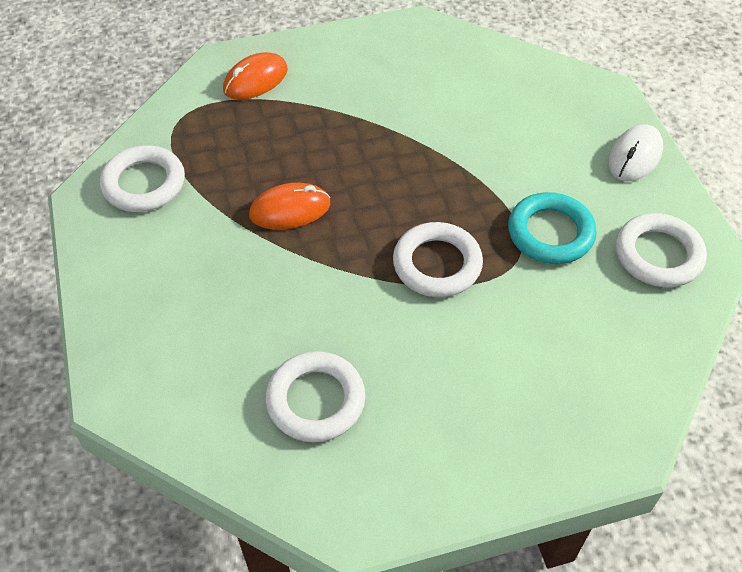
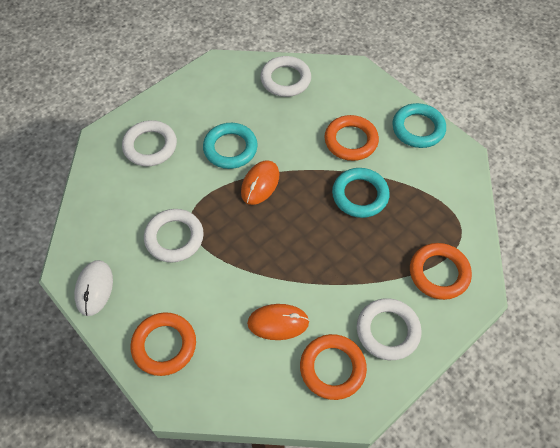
orange ring: 0 -> 4
turquoise ring: 1 -> 3

